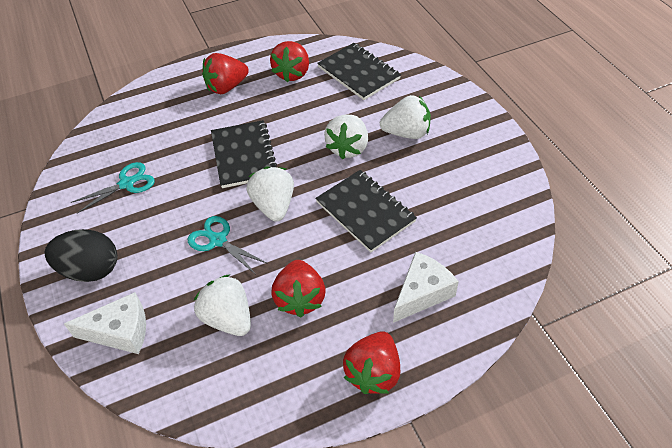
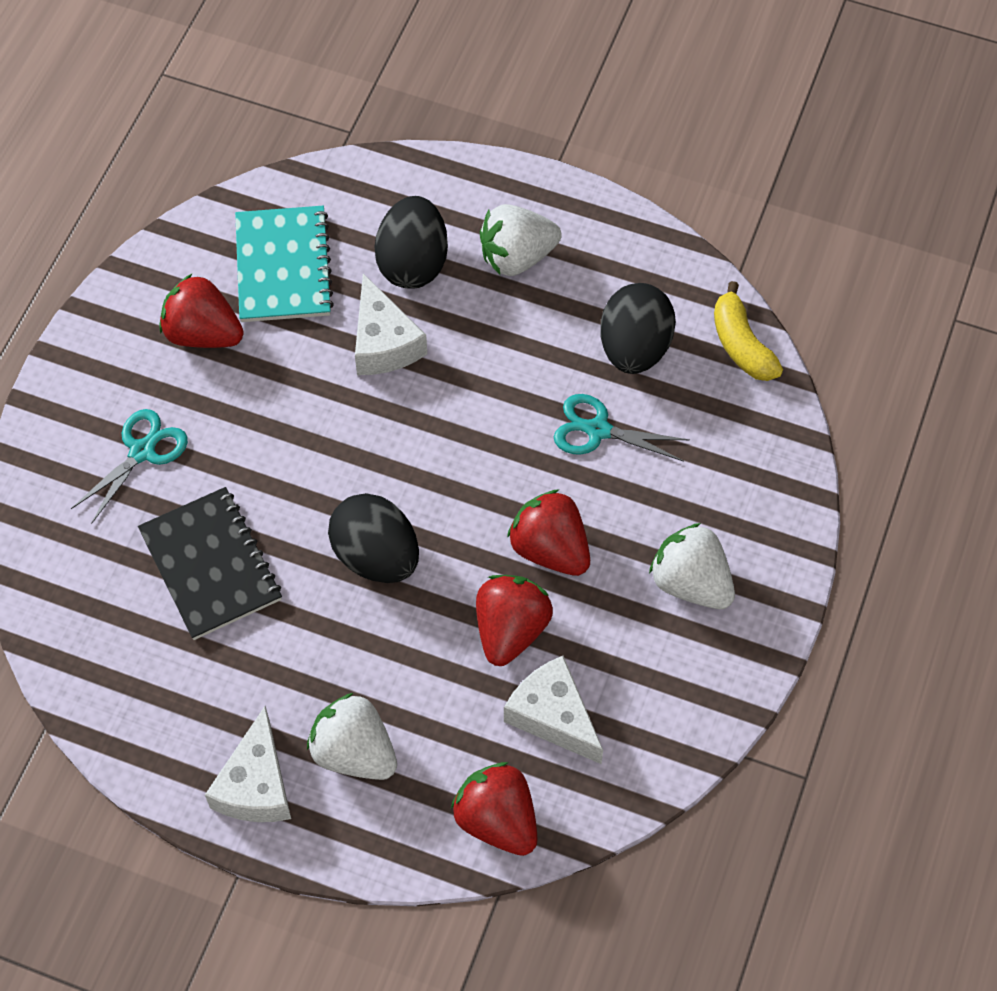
black egg: 1 -> 3
black notebook: 3 -> 1
turquoise notebook: 0 -> 1
white cheese: 2 -> 3
white strawberry: 4 -> 3
yellow banana: 0 -> 1

